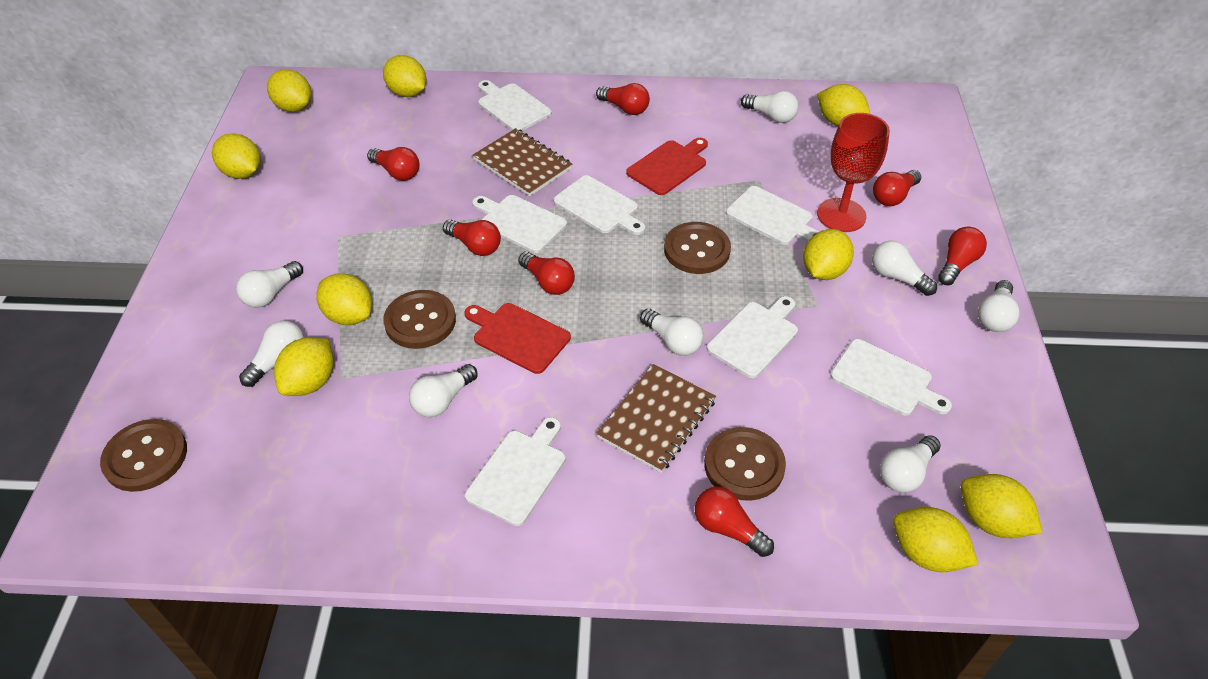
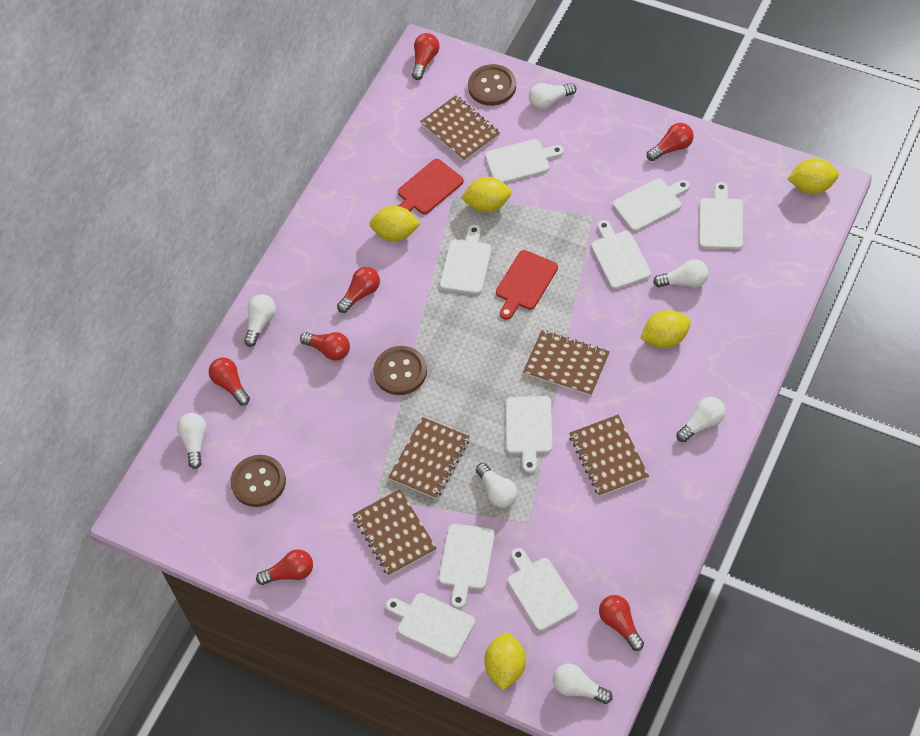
brown button: 4 -> 3
brown notebook: 2 -> 5
red goblet: 1 -> 0
white cutting board: 7 -> 9
white light bulb: 8 -> 7
yellow lemon: 9 -> 5

